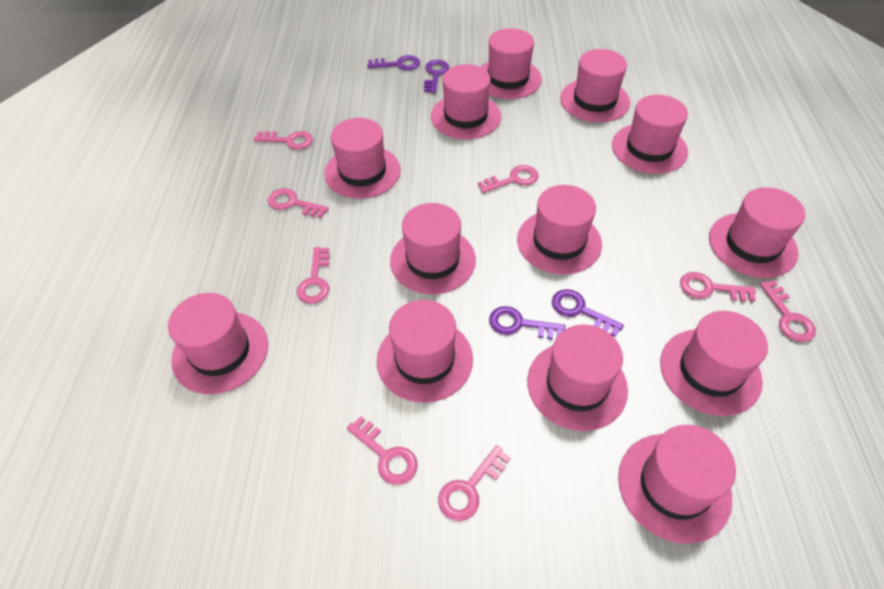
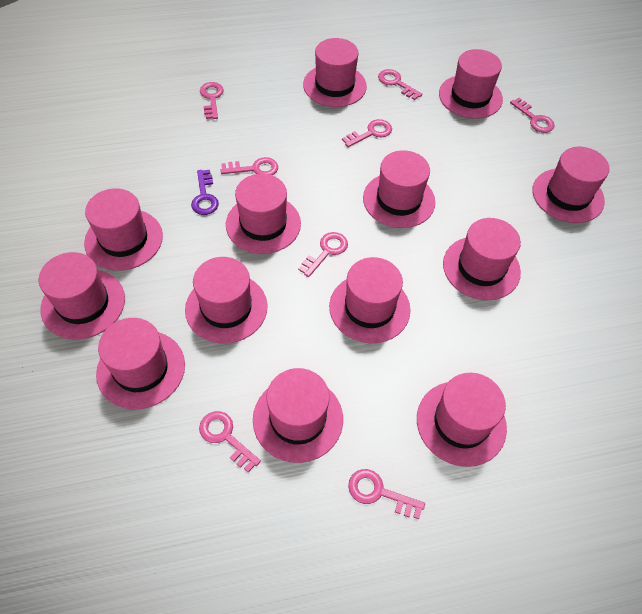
purple key: 4 -> 1

